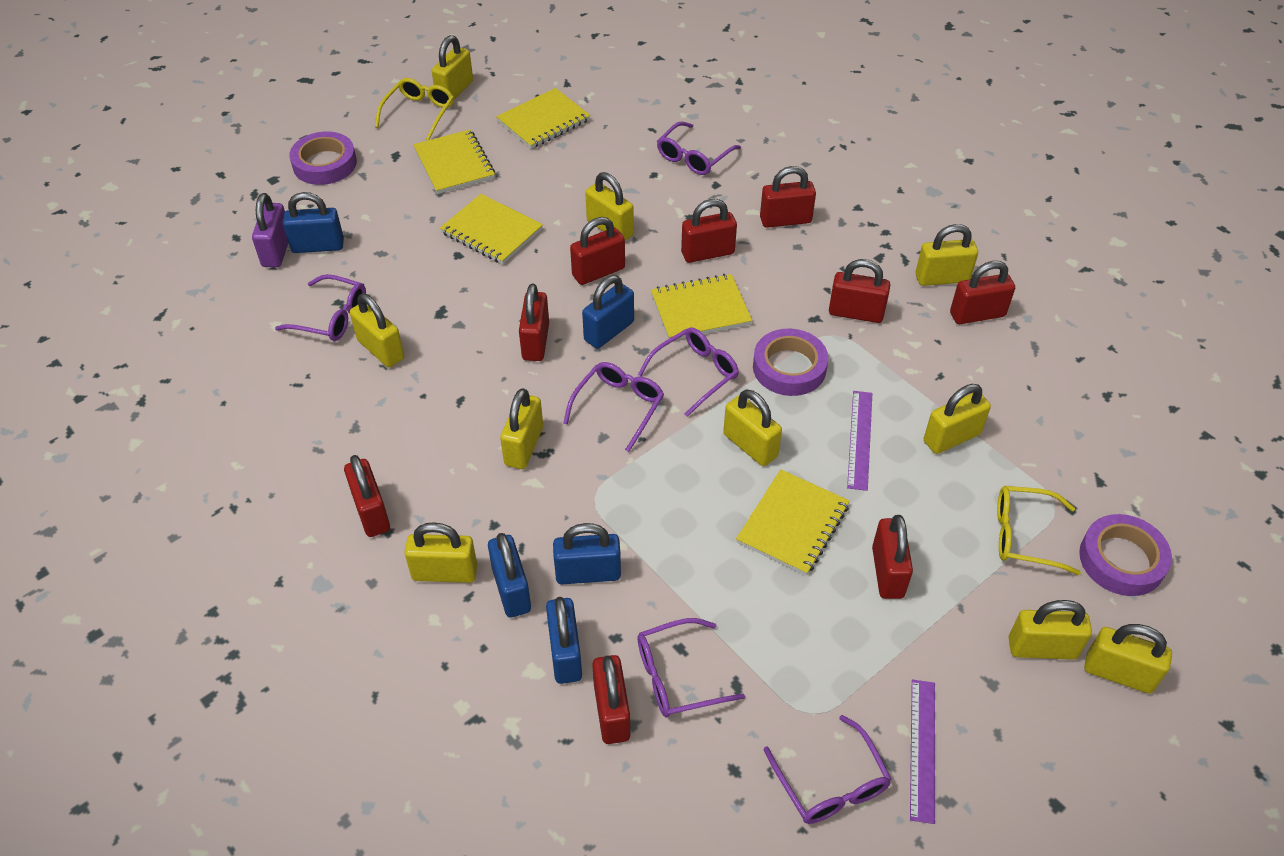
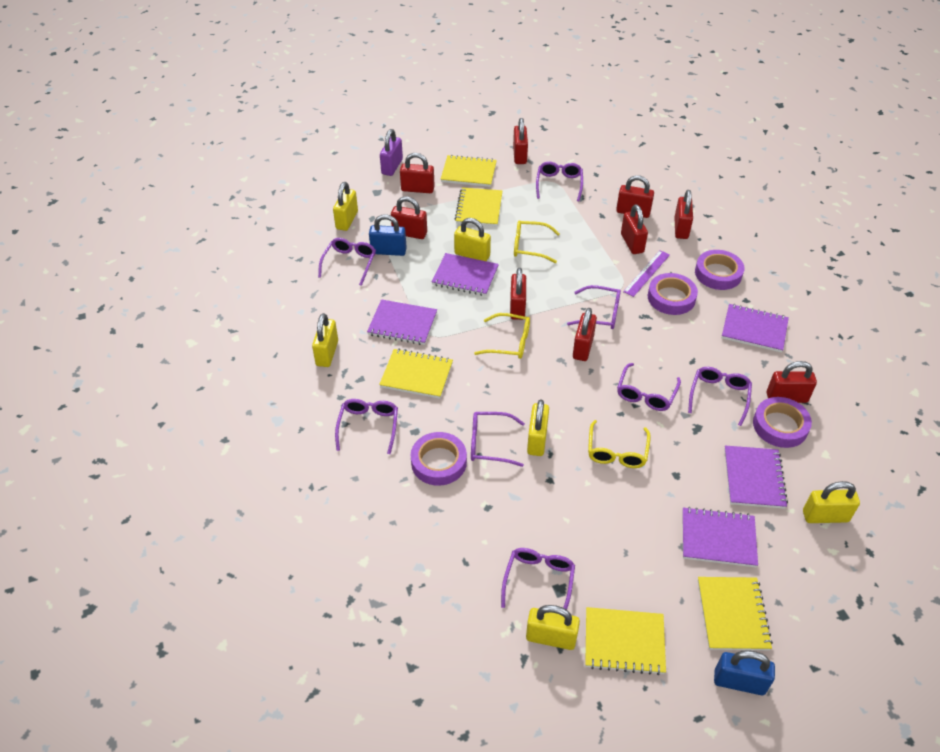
blue padlock: 5 -> 2
purple glasses: 6 -> 8
purple notebook: 0 -> 5
purple ruler: 2 -> 1
purple tape: 3 -> 4
yellow glasses: 2 -> 3
yellow padlock: 10 -> 6

